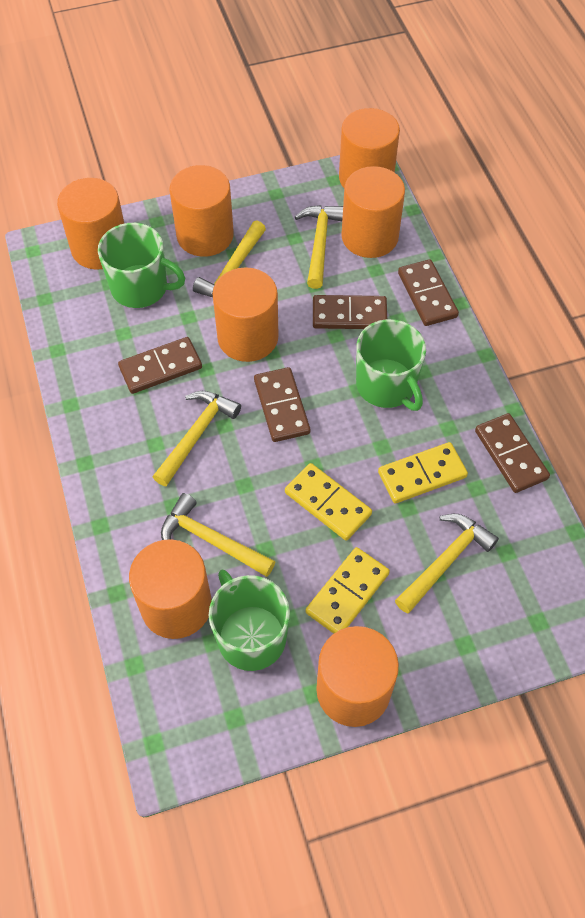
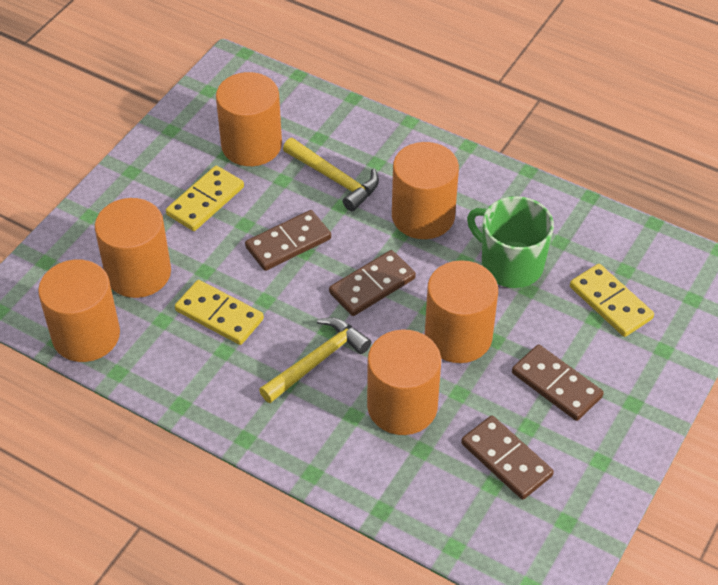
brown domino: 5 -> 4
green mug: 3 -> 1
orange cylinder: 7 -> 6
yellow hammer: 5 -> 2

